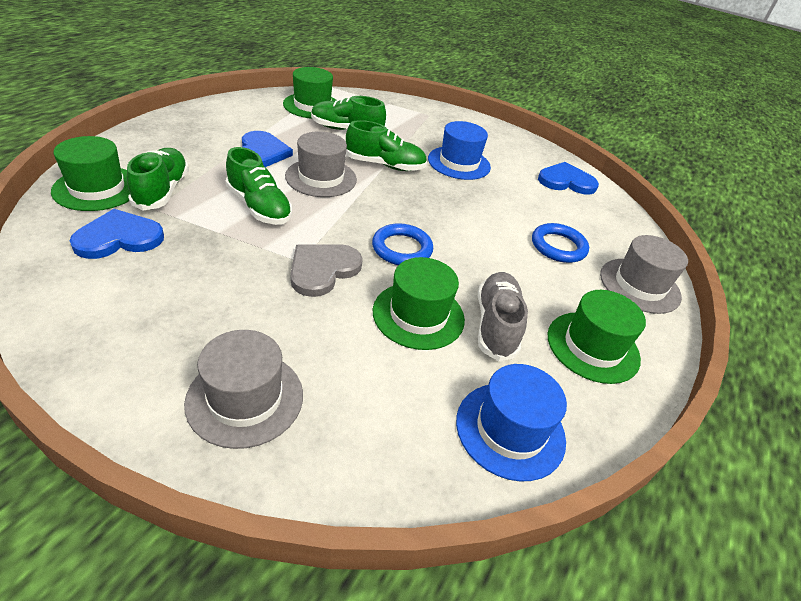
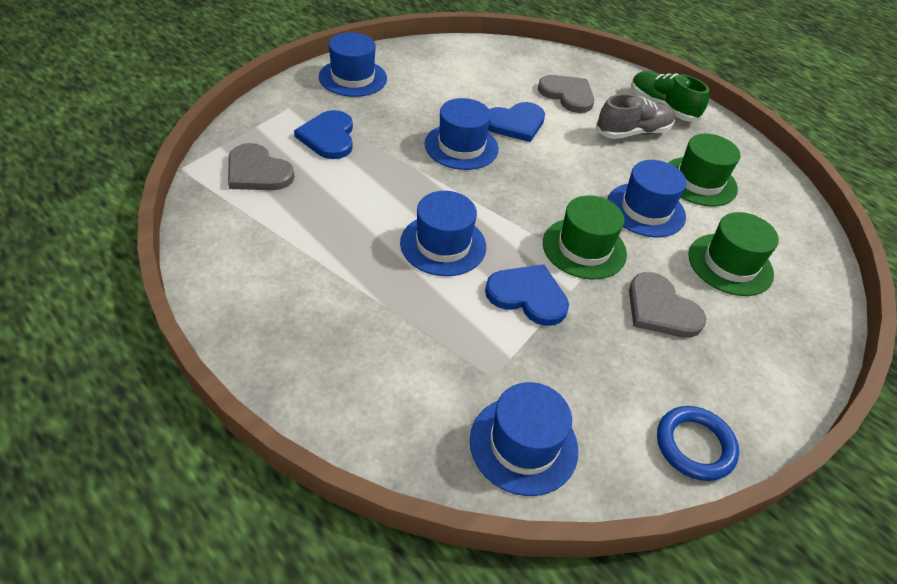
blue hat: 2 -> 5
blue ring: 2 -> 1
green hat: 4 -> 3
green shoe: 4 -> 1
grey hat: 3 -> 0
grey heart: 1 -> 3

